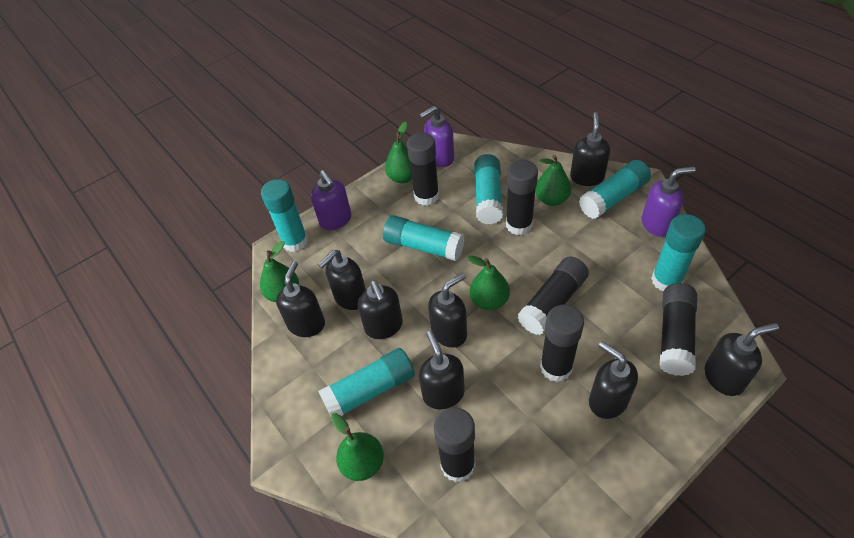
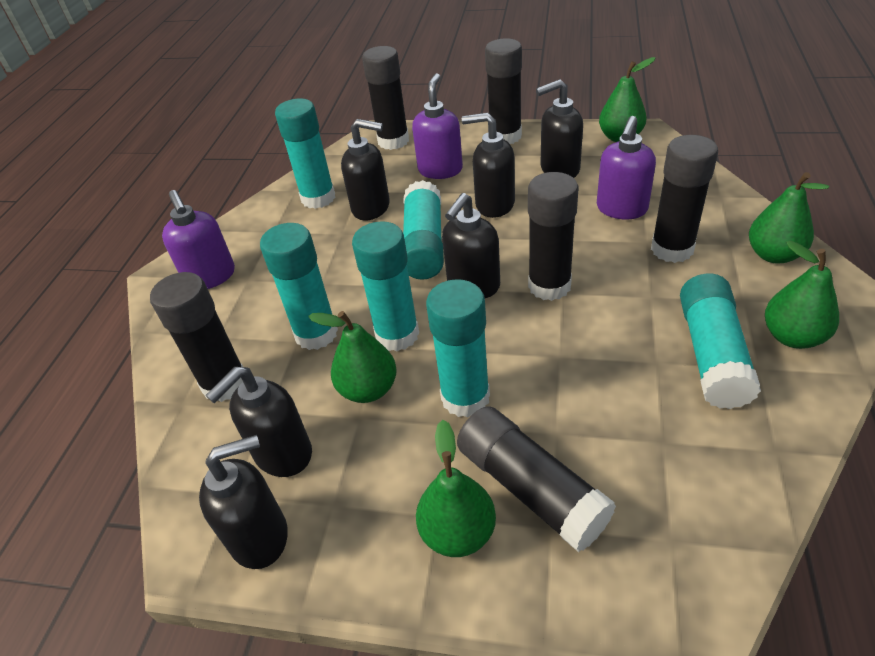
black soap dispenser: 8 -> 6

